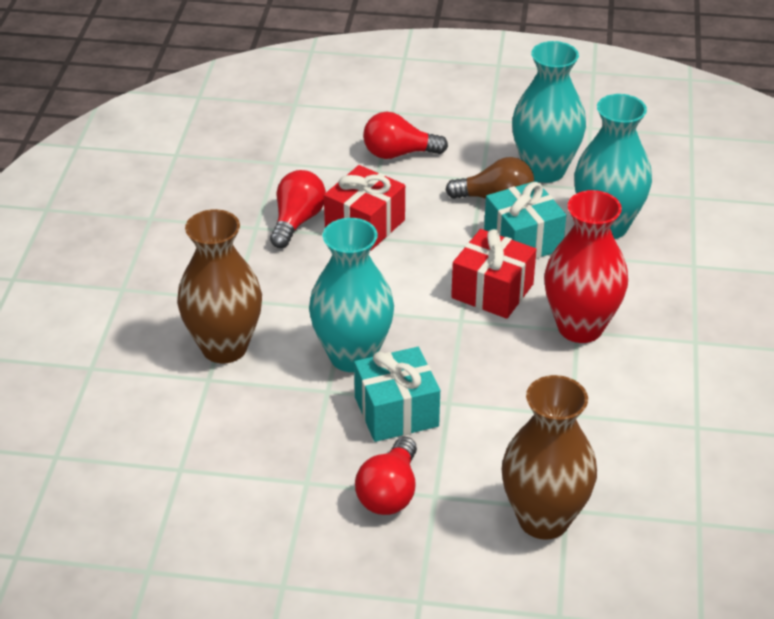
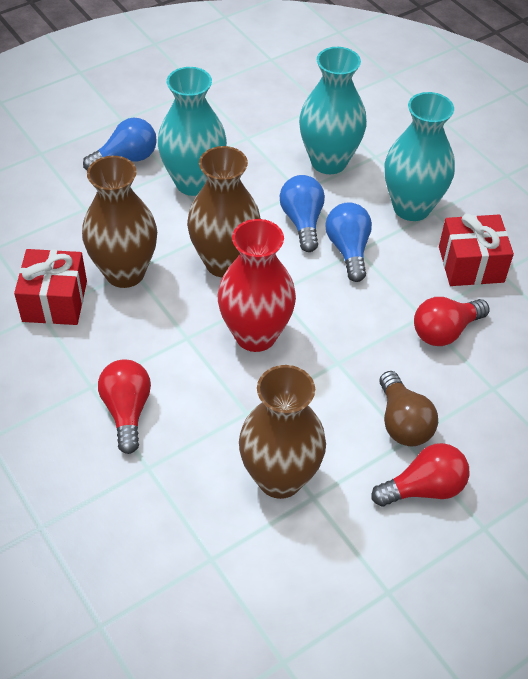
blue light bulb: 0 -> 3
brown vase: 2 -> 3
turquoise gift: 2 -> 0

